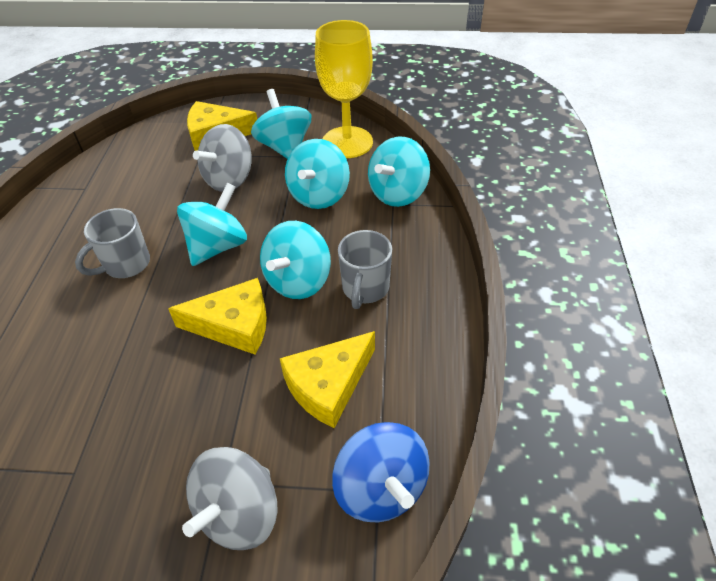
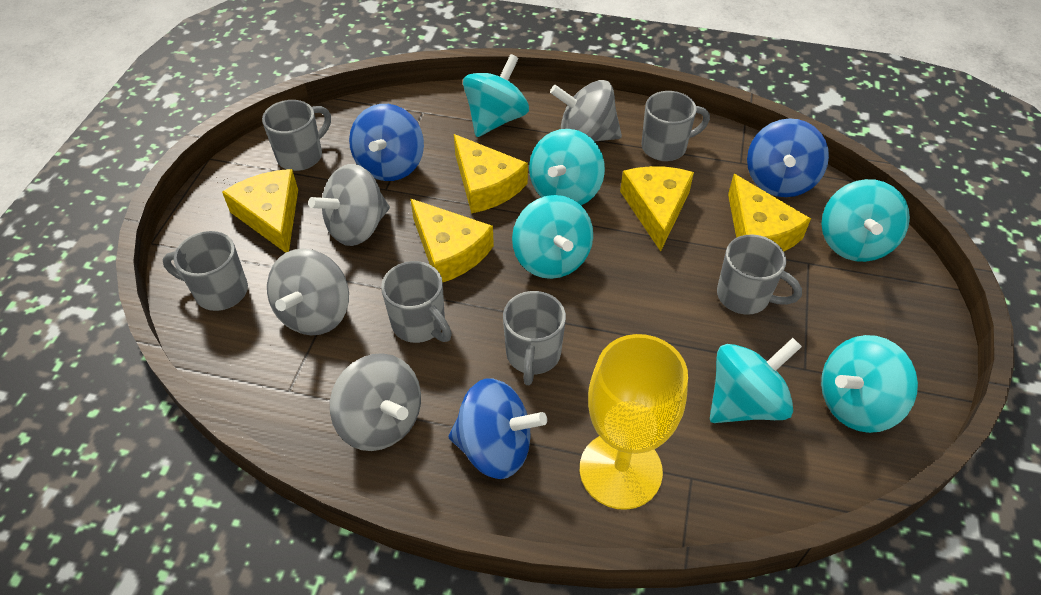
blue spinning top: 1 -> 3
grey mug: 2 -> 6
grey spinning top: 2 -> 4
turquoise spinning top: 5 -> 6
yellow cheese: 3 -> 5

